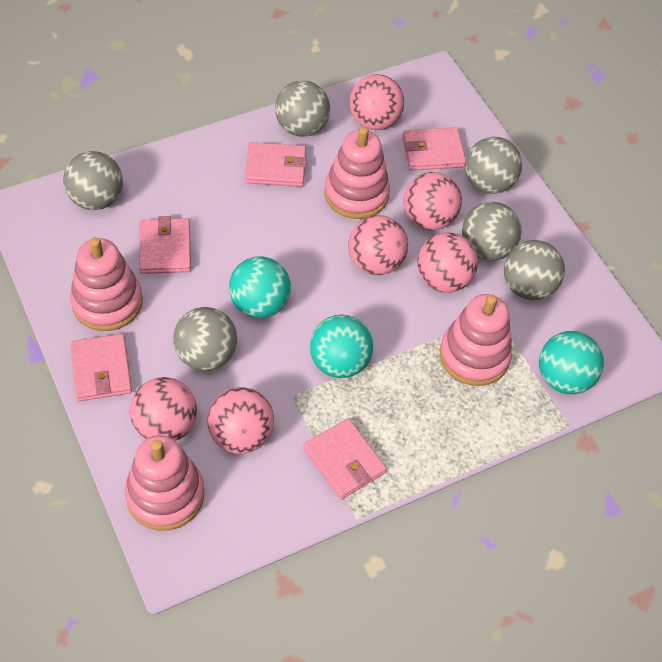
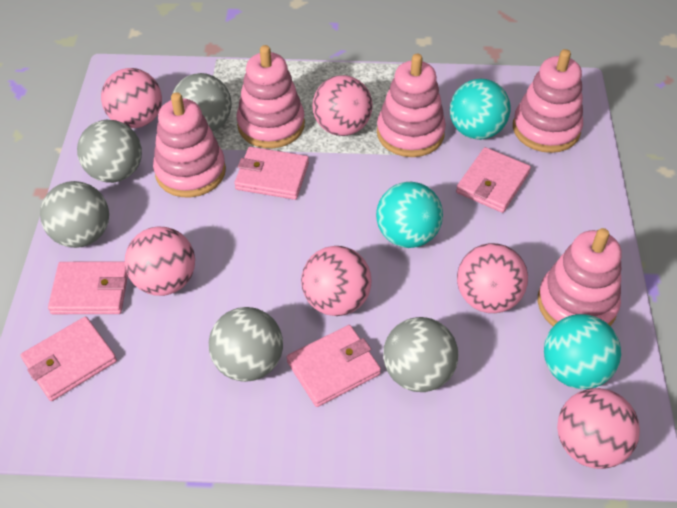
grey ball: 6 -> 5
pink stacking toy: 4 -> 5

